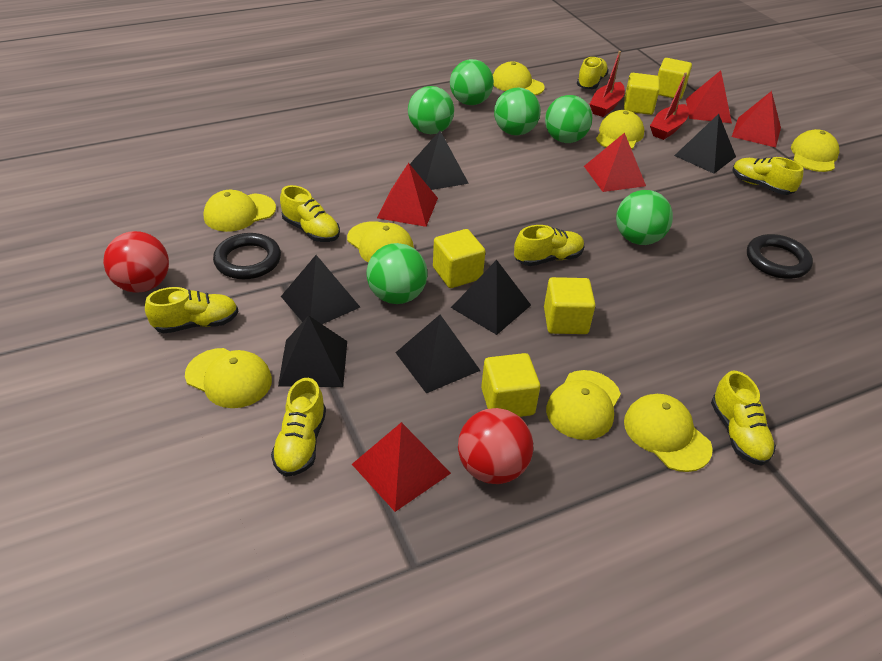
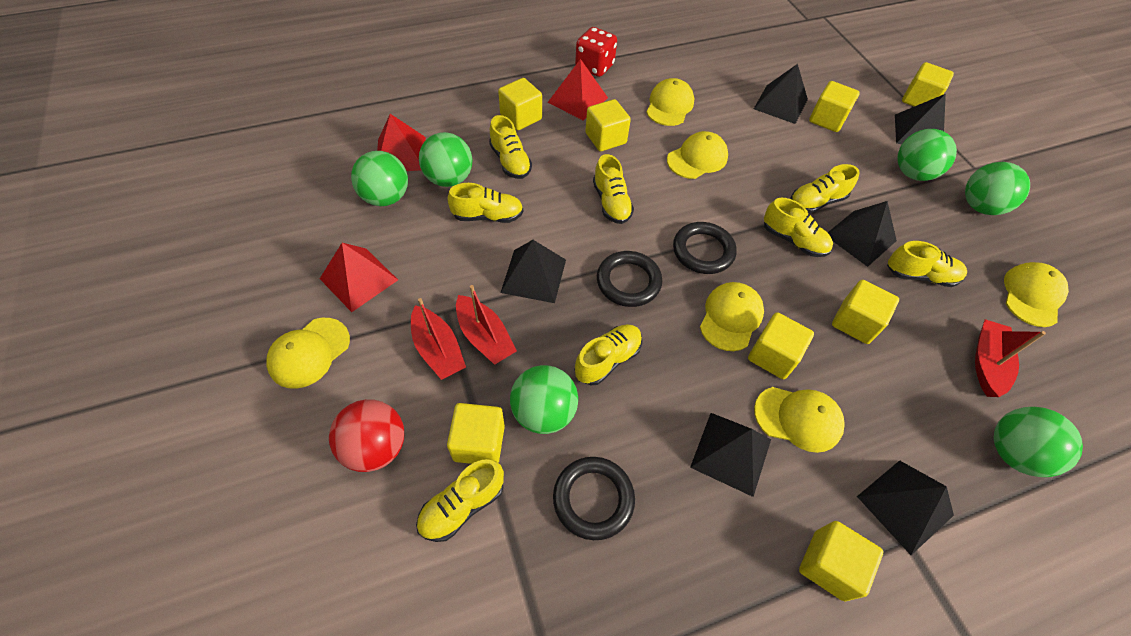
black ring: 2 -> 3
red ball: 2 -> 1
red boat: 2 -> 3
red dice: 0 -> 1
red pyramid: 5 -> 3
yellow cap: 8 -> 6
yellow cube: 5 -> 8
yellow shoe: 7 -> 8

